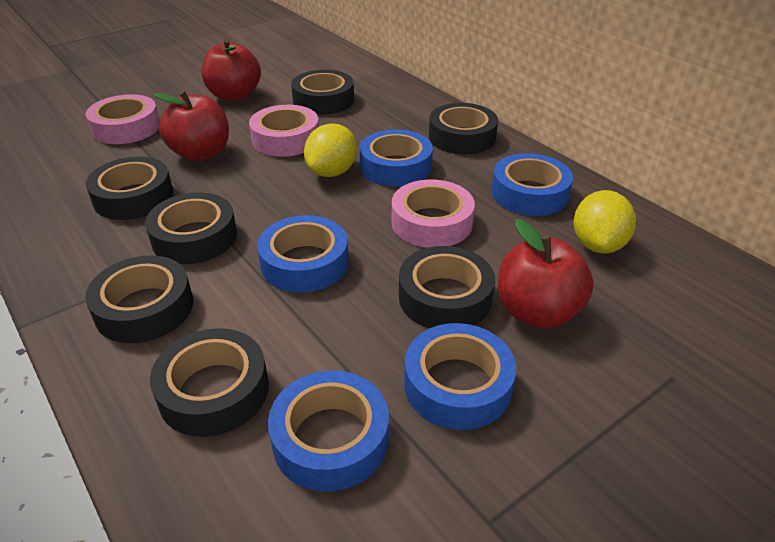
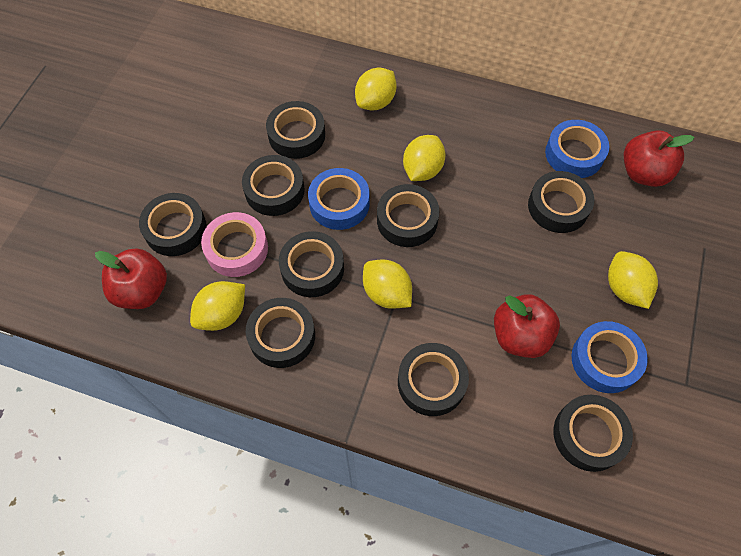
black tape: 7 -> 9
blue tape: 5 -> 3
pink tape: 3 -> 1
yellow lemon: 2 -> 5

